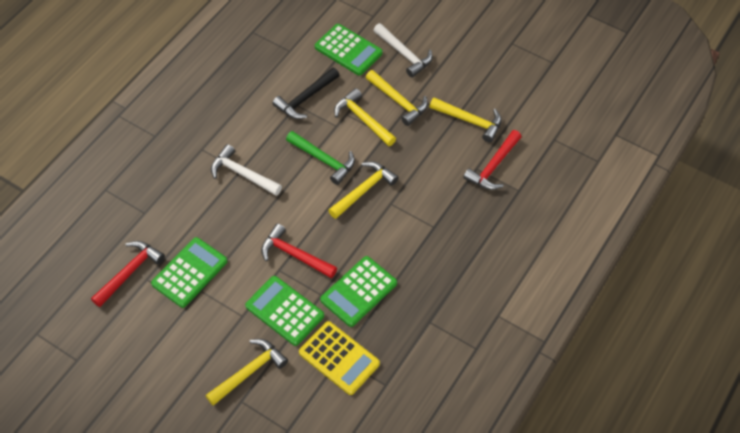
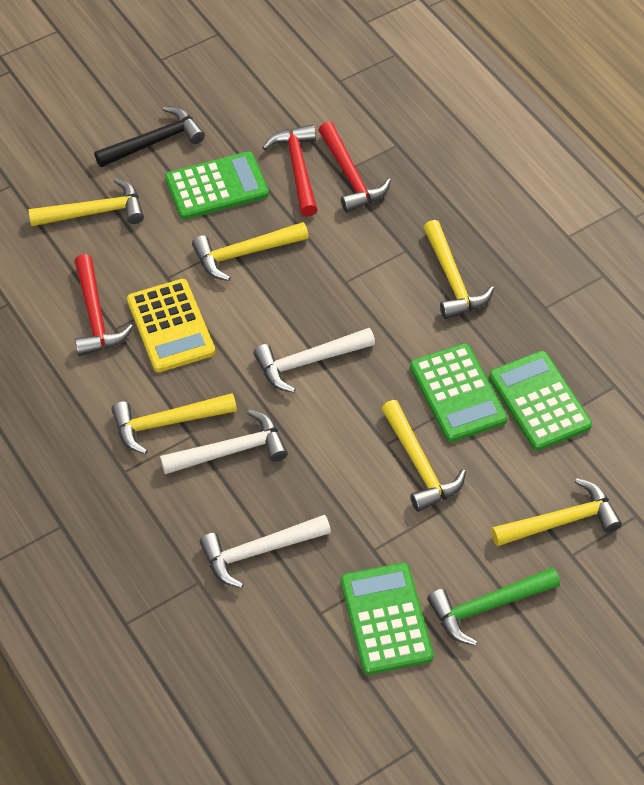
white hammer: 2 -> 3
yellow hammer: 5 -> 6

